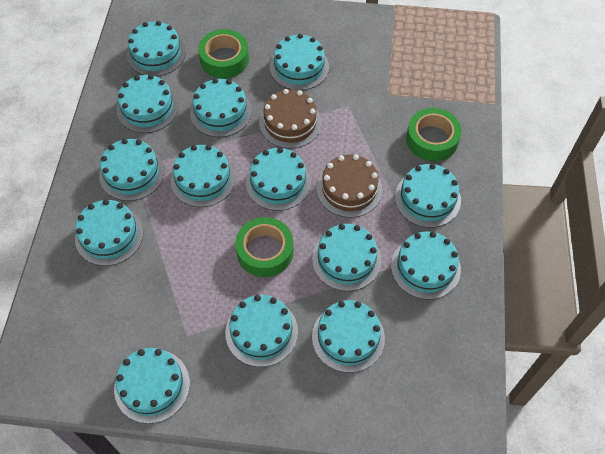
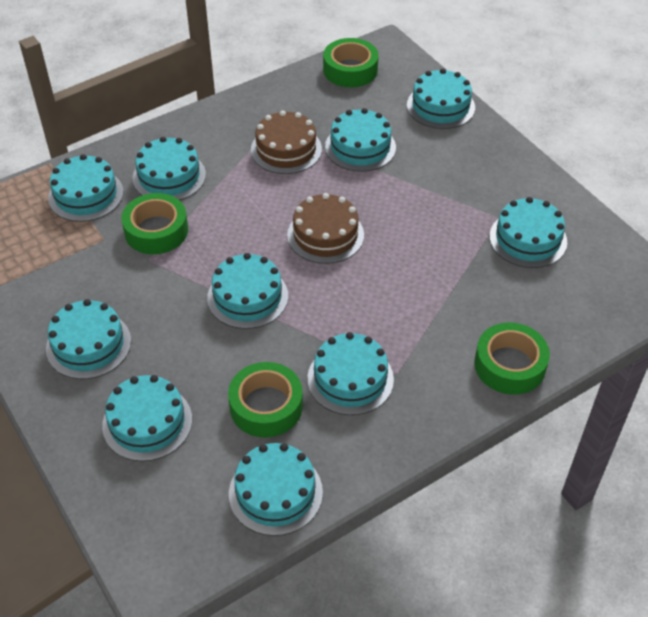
green tape: 3 -> 4
turquoise cake: 14 -> 10

